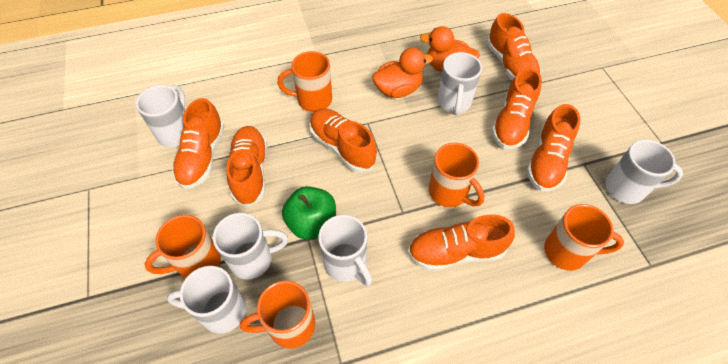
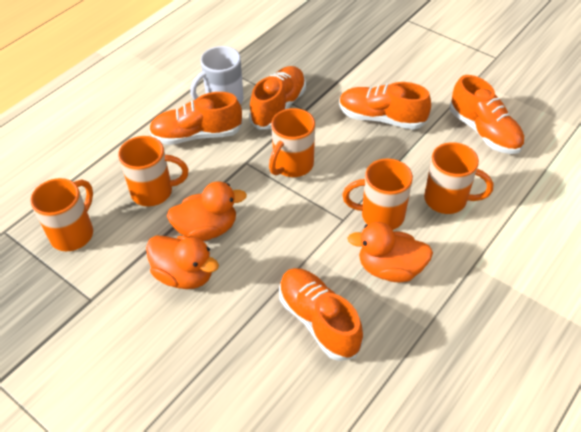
green apple: 1 -> 0
orange duck: 2 -> 3
orange shoe: 7 -> 5
white mug: 6 -> 1

